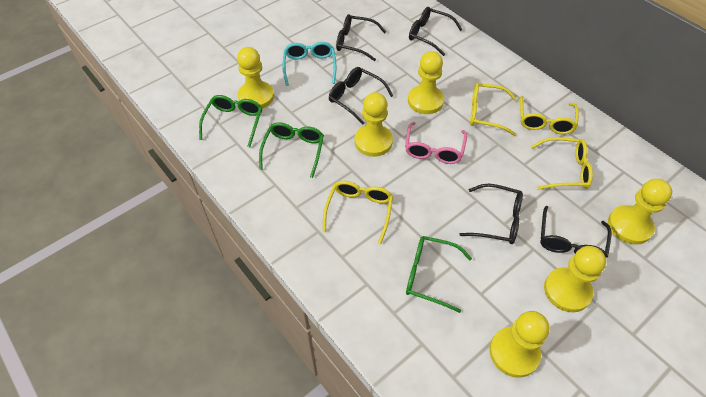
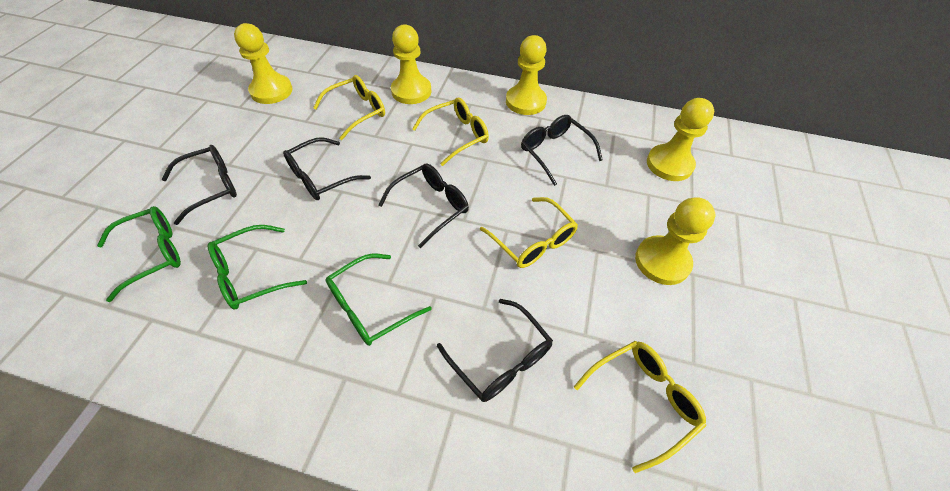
pink glasses: 1 -> 0
turquoise glasses: 1 -> 0
yellow pawn: 6 -> 5

